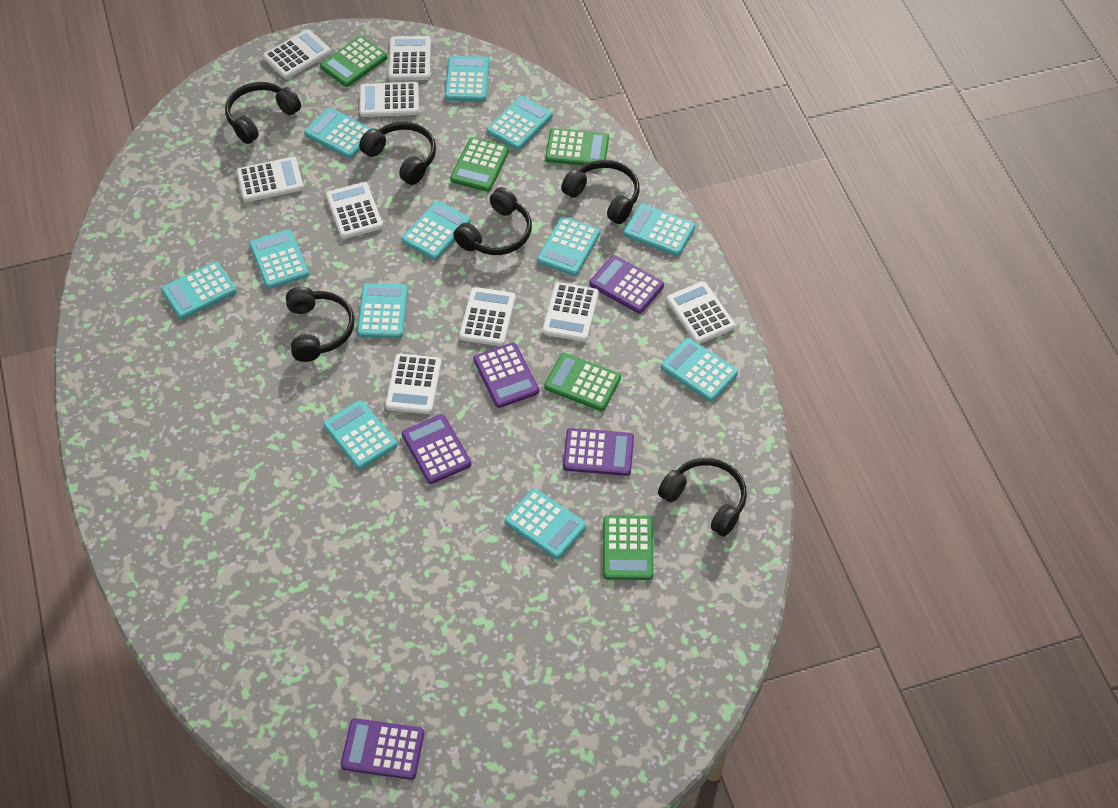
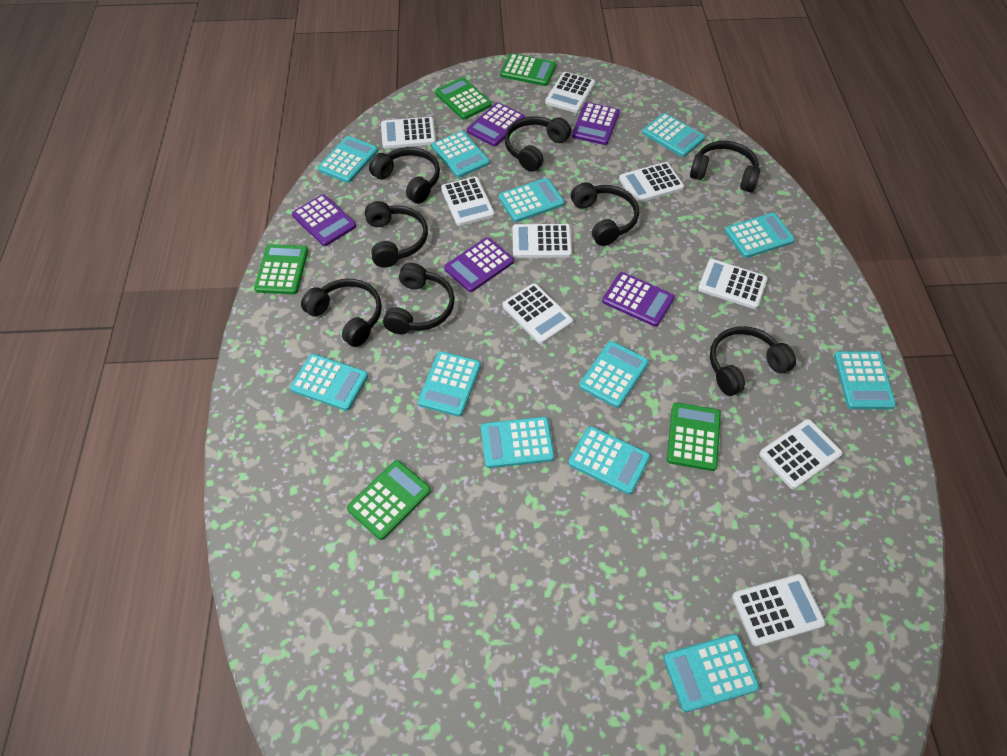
black headphones: 6 -> 8

